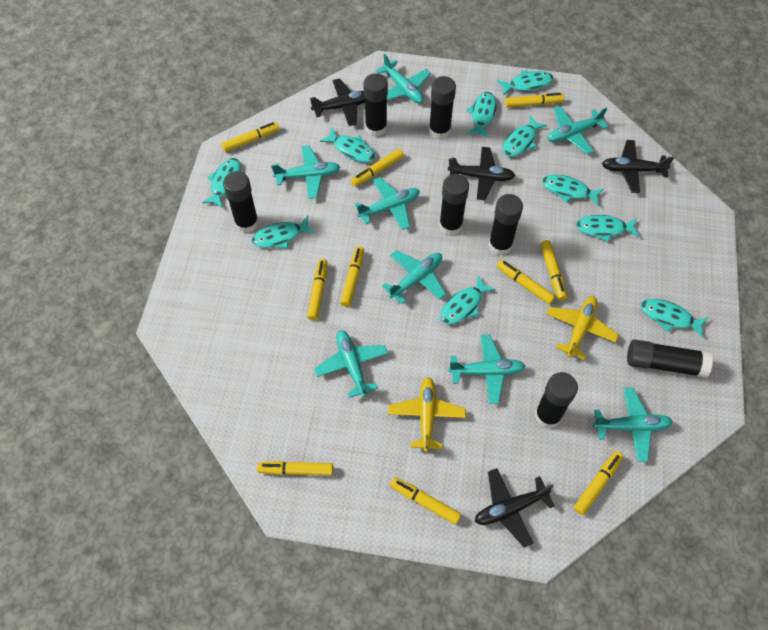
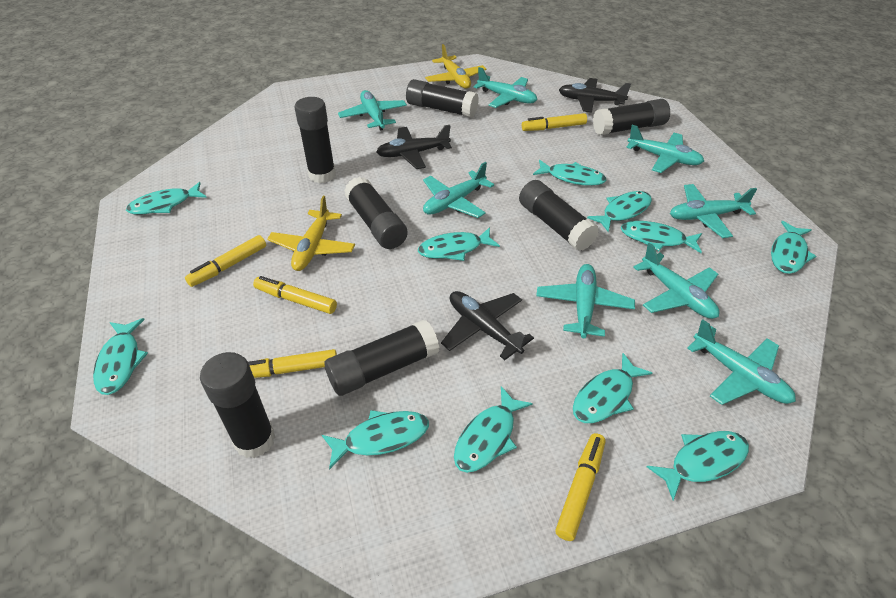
black plane: 4 -> 3
turquoise fish: 10 -> 11
yellow marker: 10 -> 5

